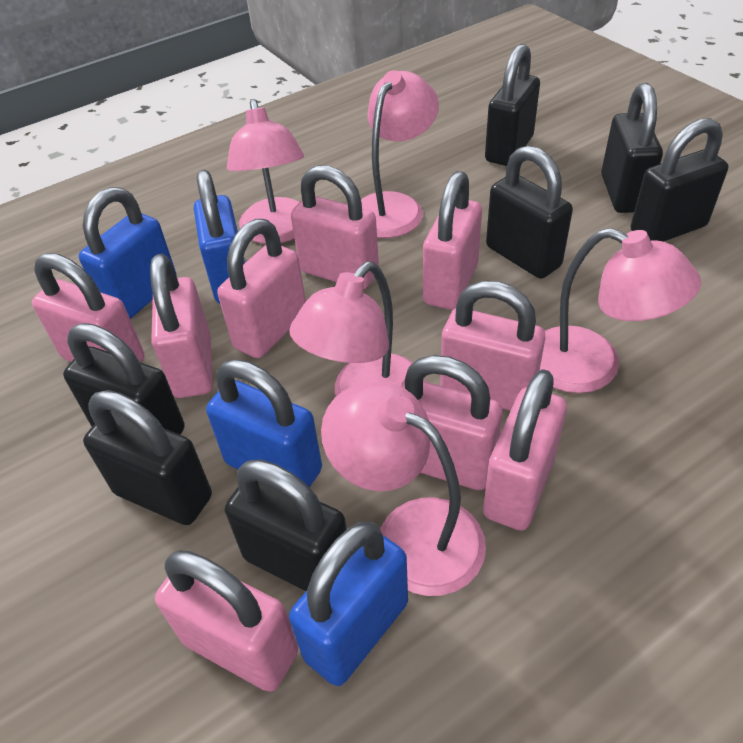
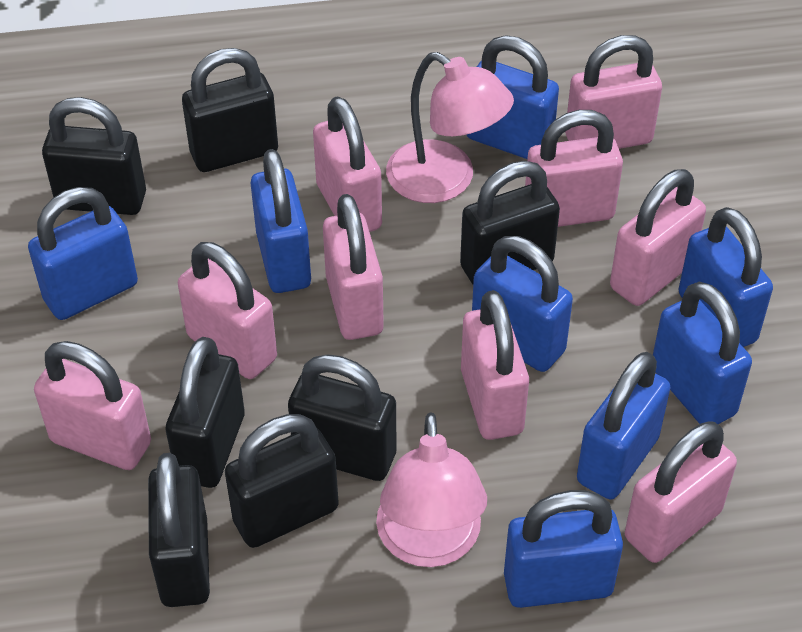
blue padlock: 4 -> 8
pink lamp: 5 -> 2

